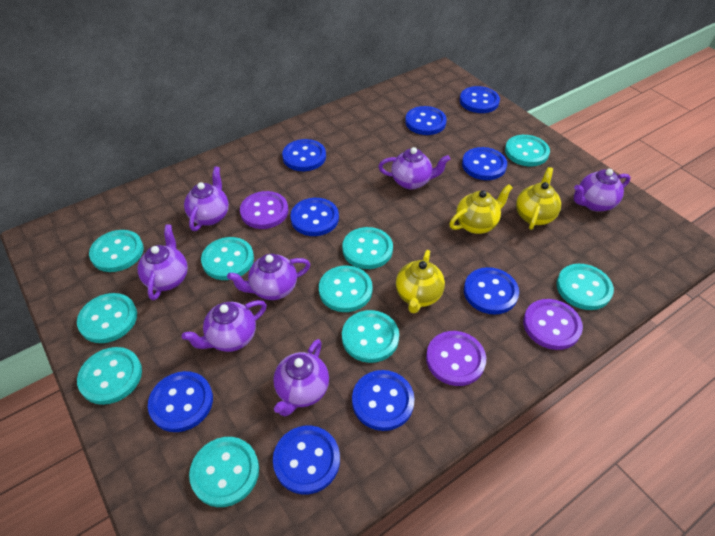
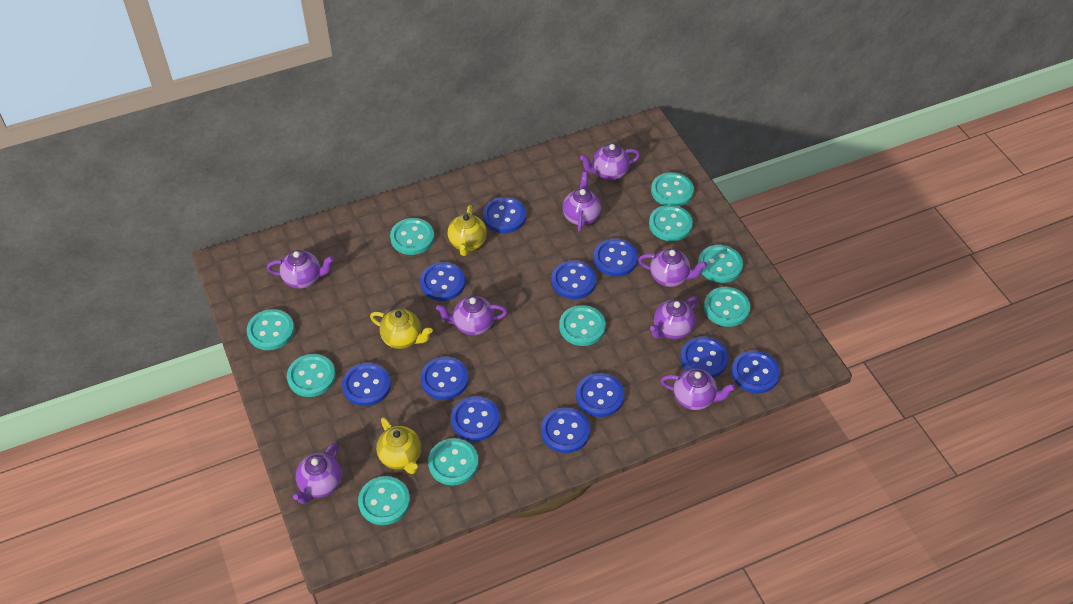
blue button: 9 -> 11
purple button: 3 -> 0
purple teapot: 7 -> 8

